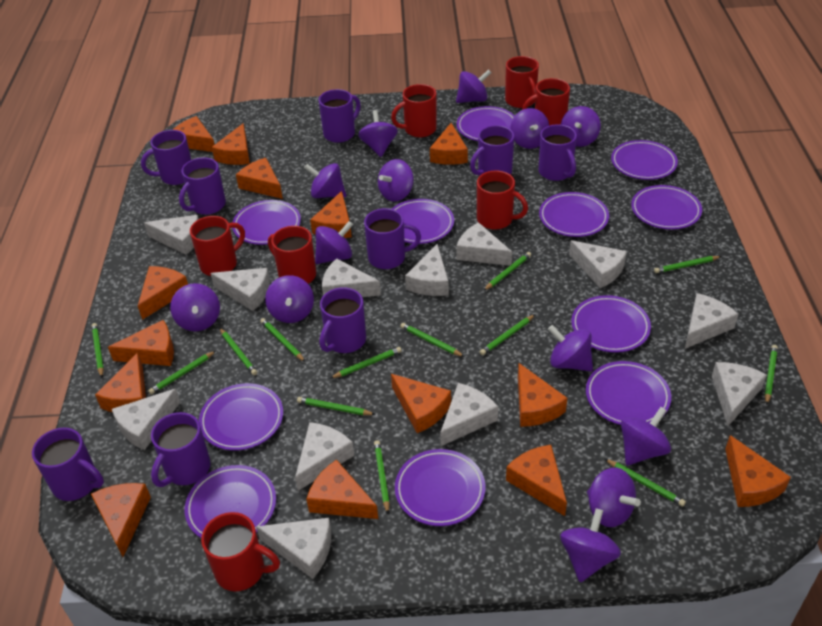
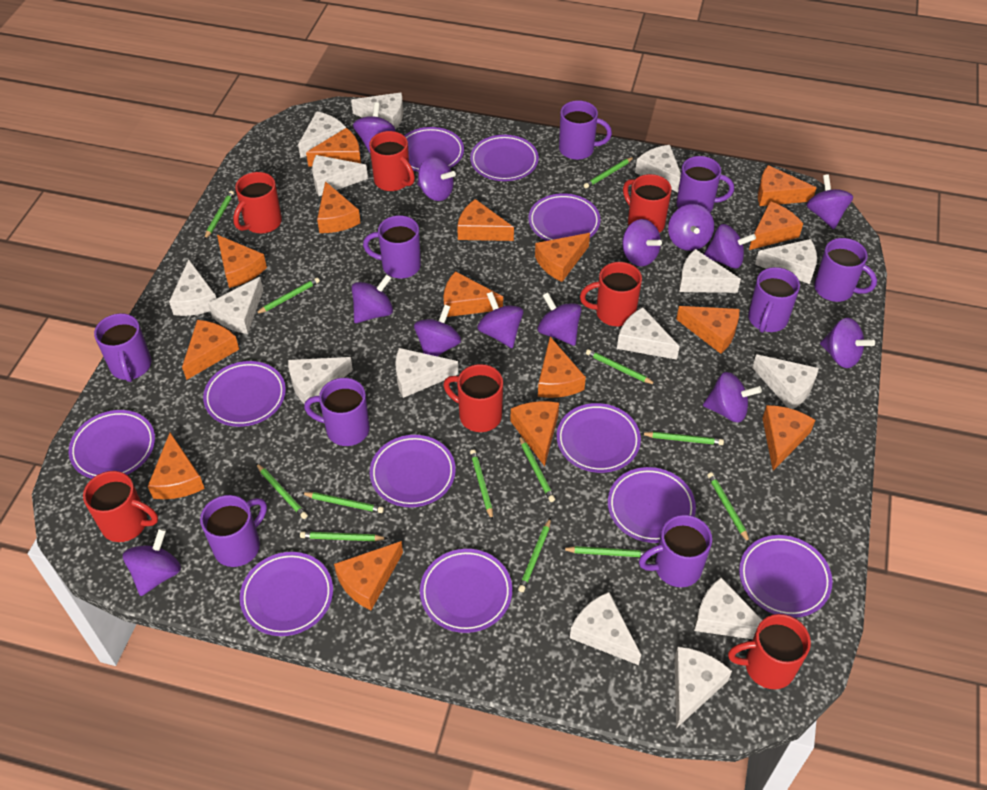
orange cheese: 14 -> 15
white cheese: 12 -> 15

